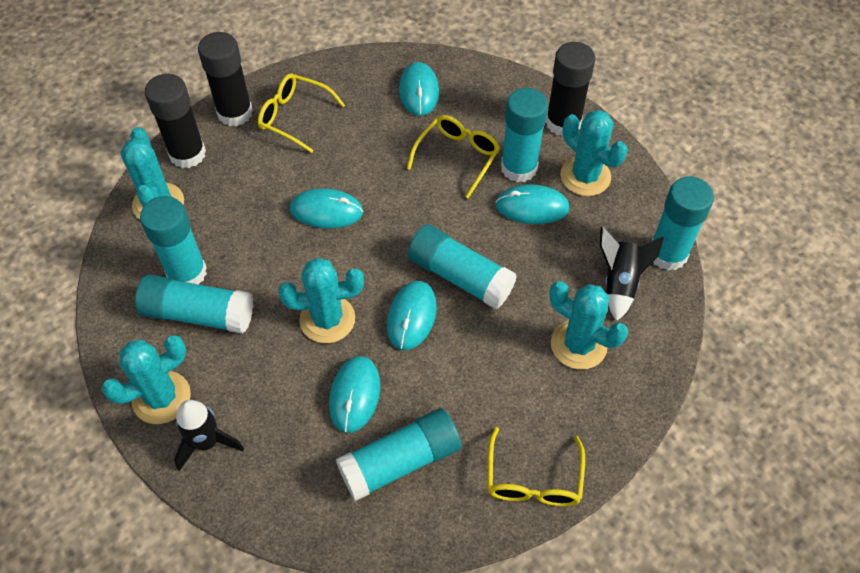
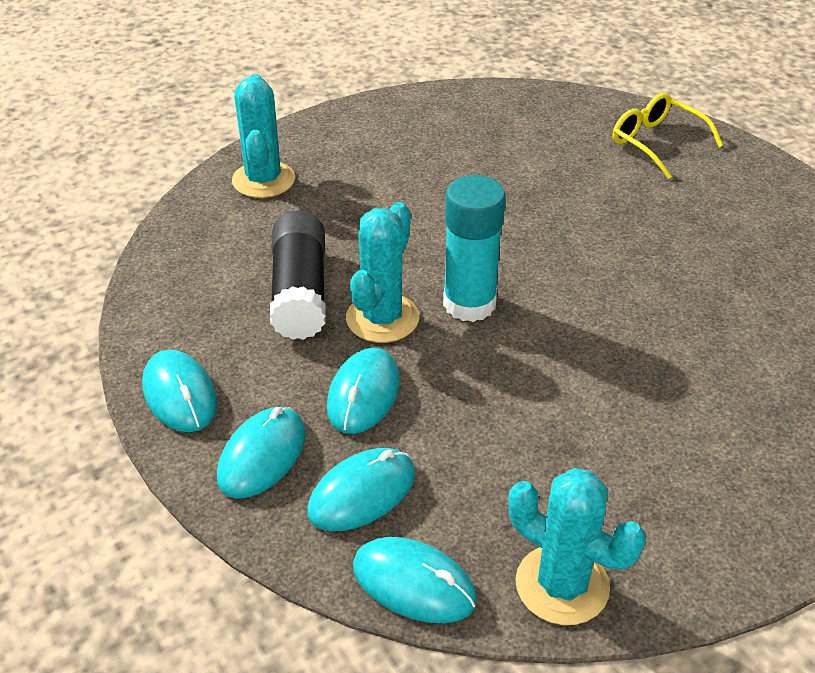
black glue stick: 3 -> 1
black rocket: 2 -> 0
turquoise cactus: 5 -> 3
turquoise glue stick: 6 -> 1
yellow glasses: 3 -> 1

